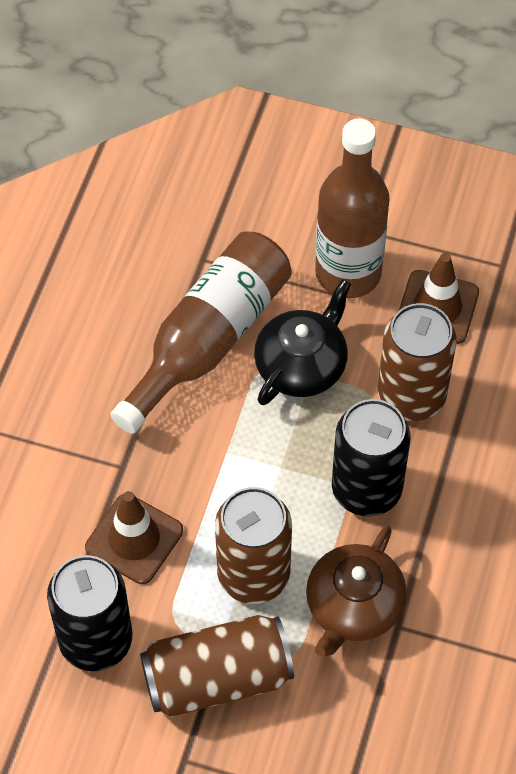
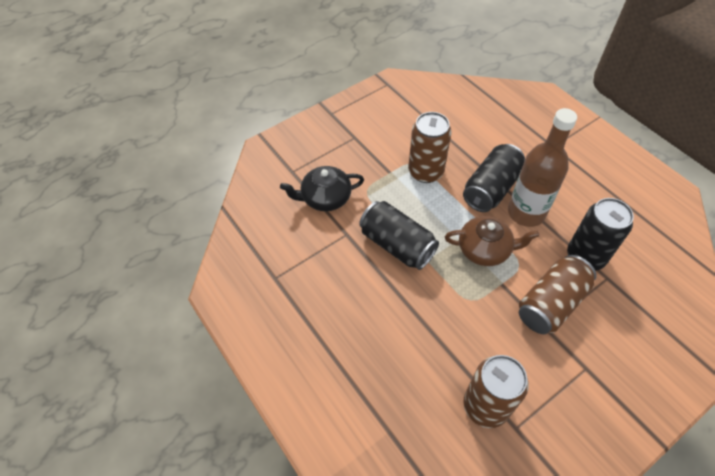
black can: 2 -> 3
brown bottle: 2 -> 1
brown traffic cone: 2 -> 0

